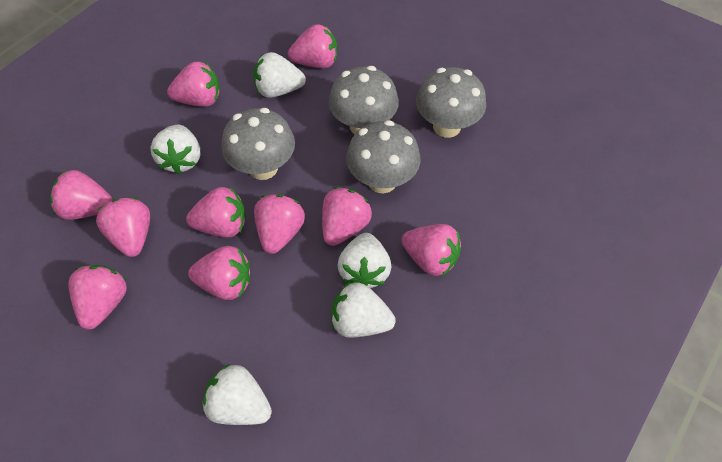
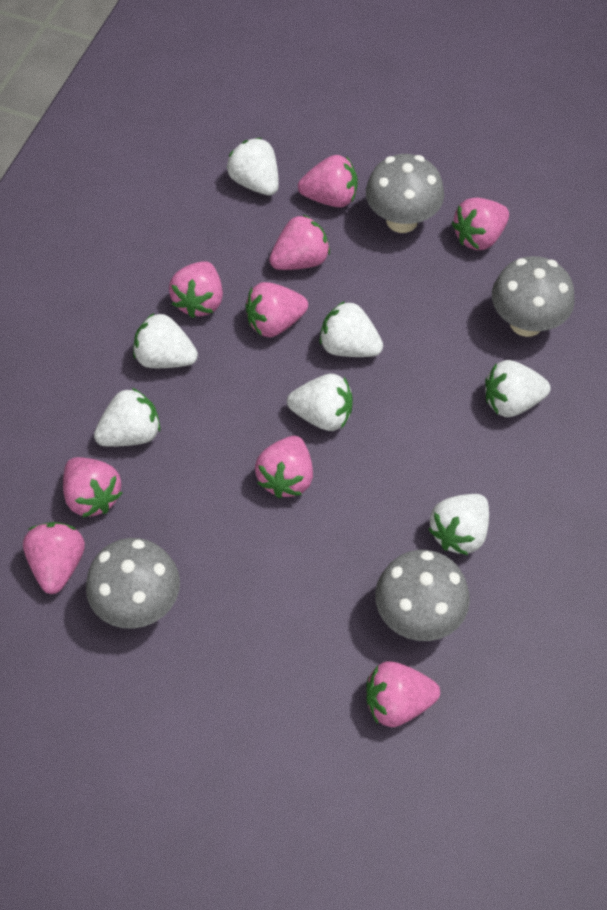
pink strawberry: 10 -> 9
white strawberry: 5 -> 7

